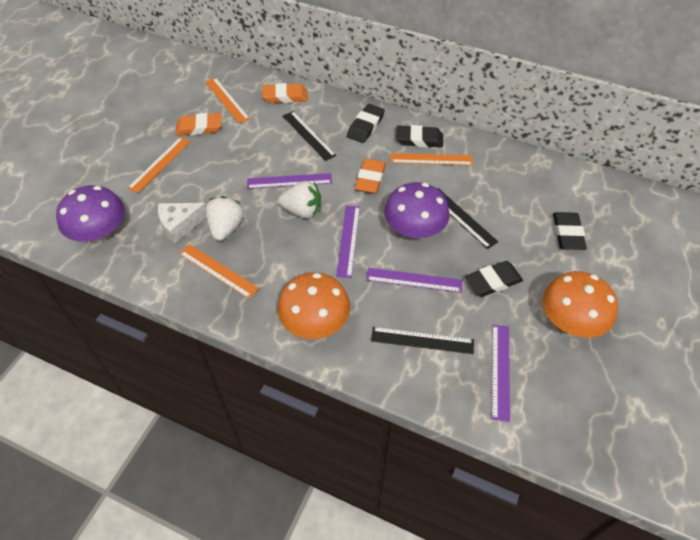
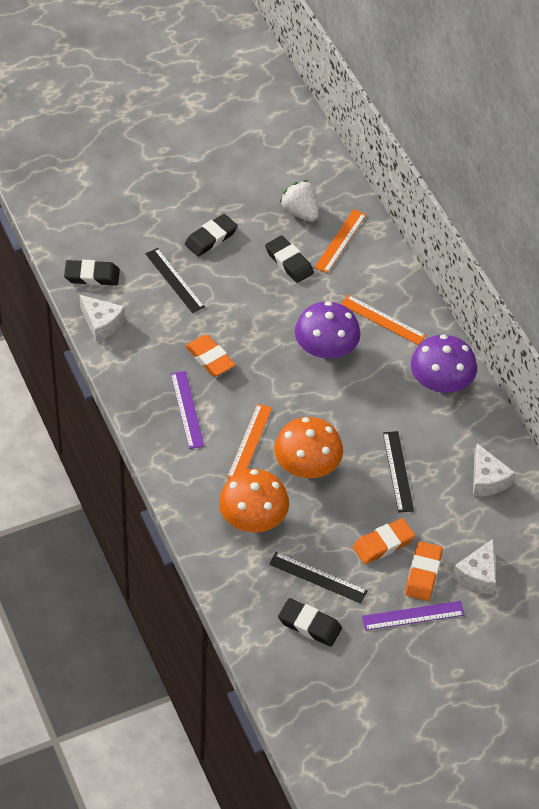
orange ruler: 4 -> 3
purple ruler: 4 -> 2
white cheese: 1 -> 3
white strawberry: 2 -> 1

